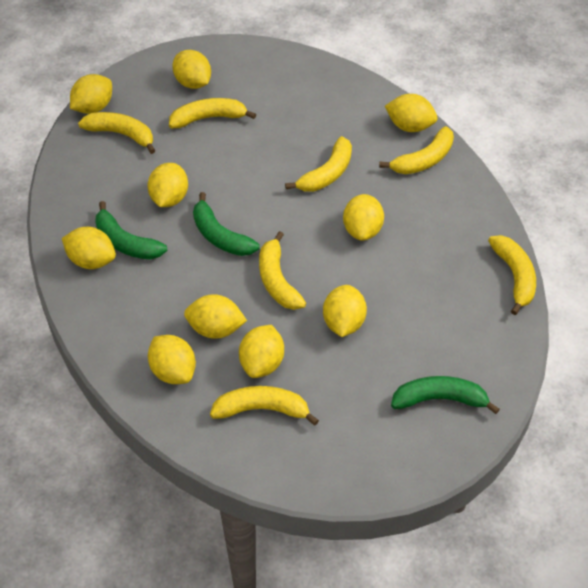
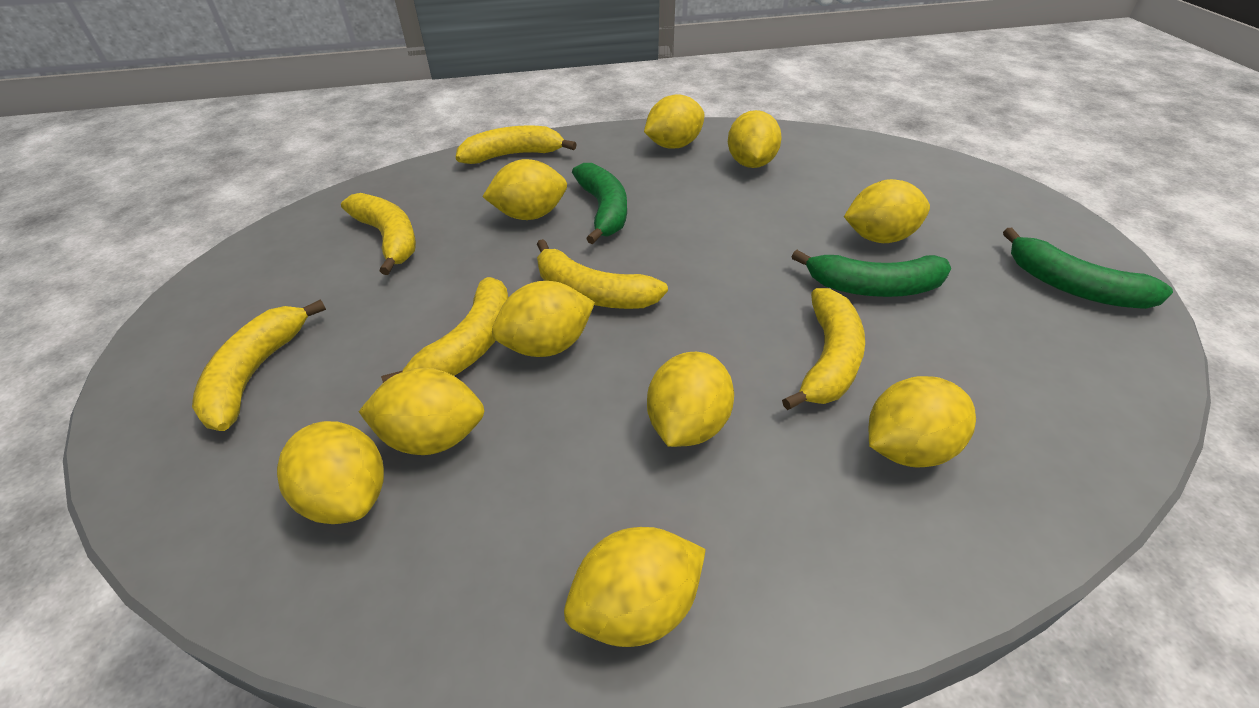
yellow banana: 7 -> 6

